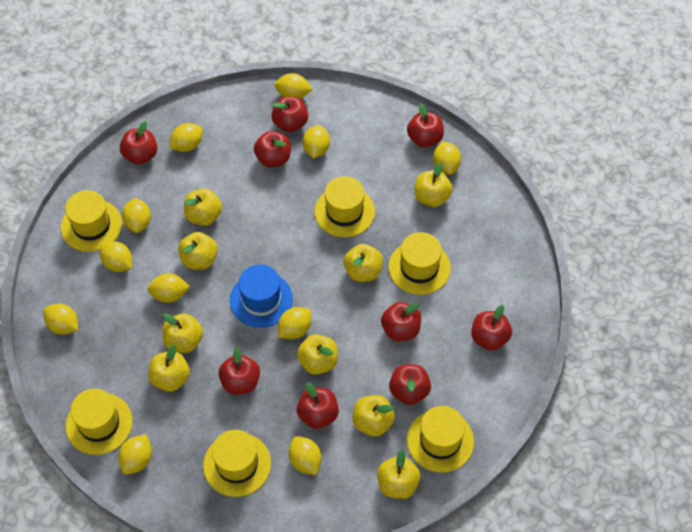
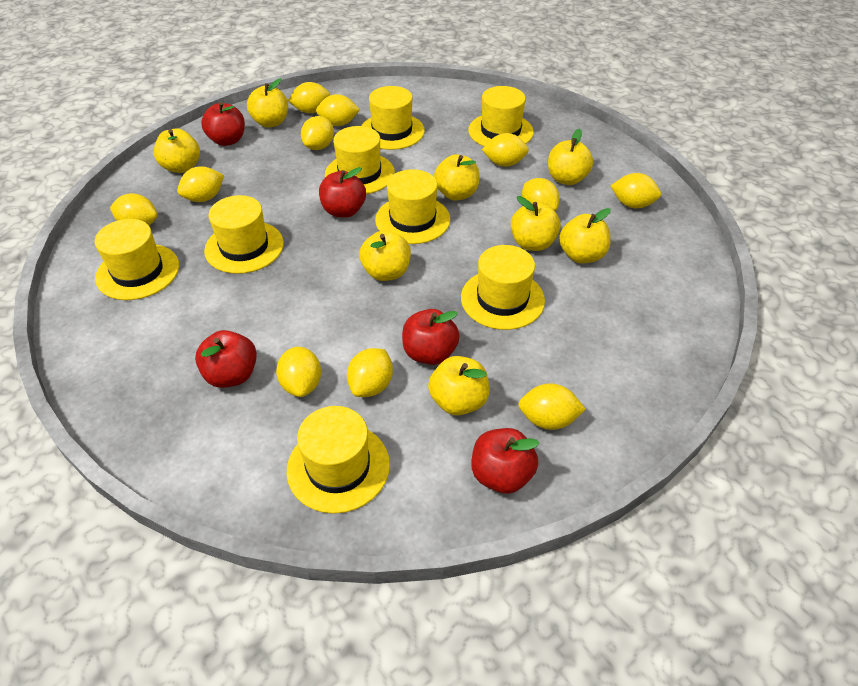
blue hat: 1 -> 0
red apple: 9 -> 5
yellow apple: 9 -> 8
yellow hat: 6 -> 8

